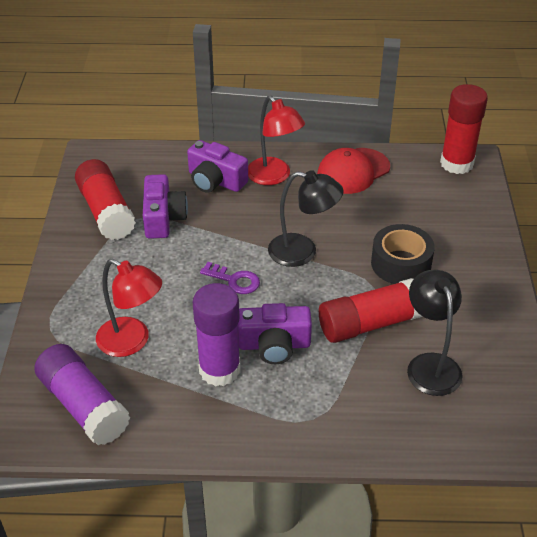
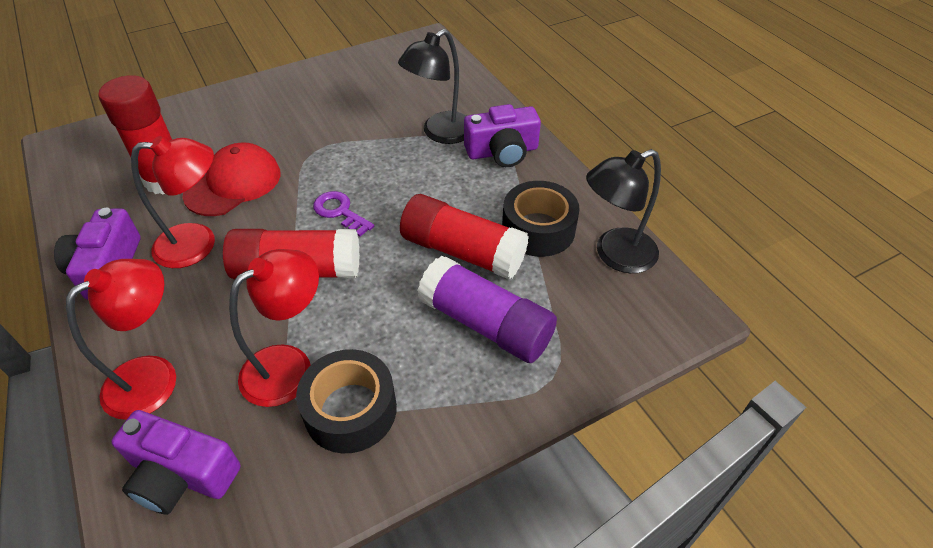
black tape: 1 -> 2
purple glue stick: 2 -> 1
red lamp: 2 -> 3

